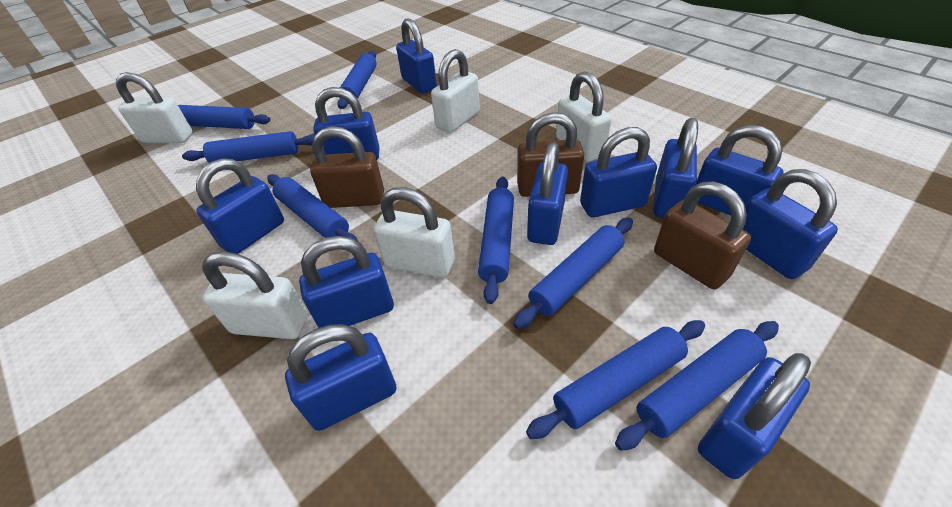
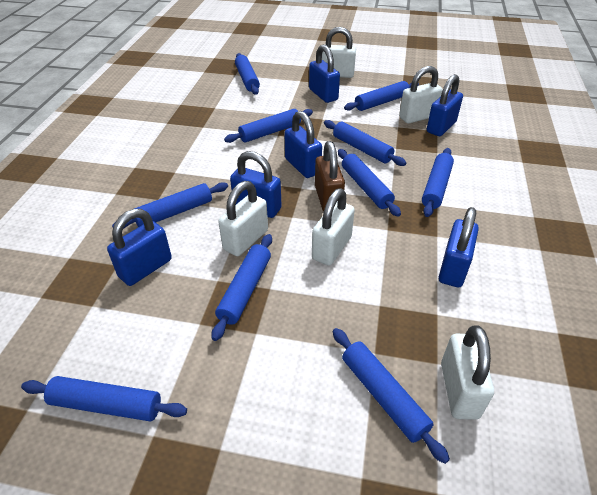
blue padlock: 11 -> 6
blue rolling pin: 8 -> 10
brown padlock: 3 -> 1

